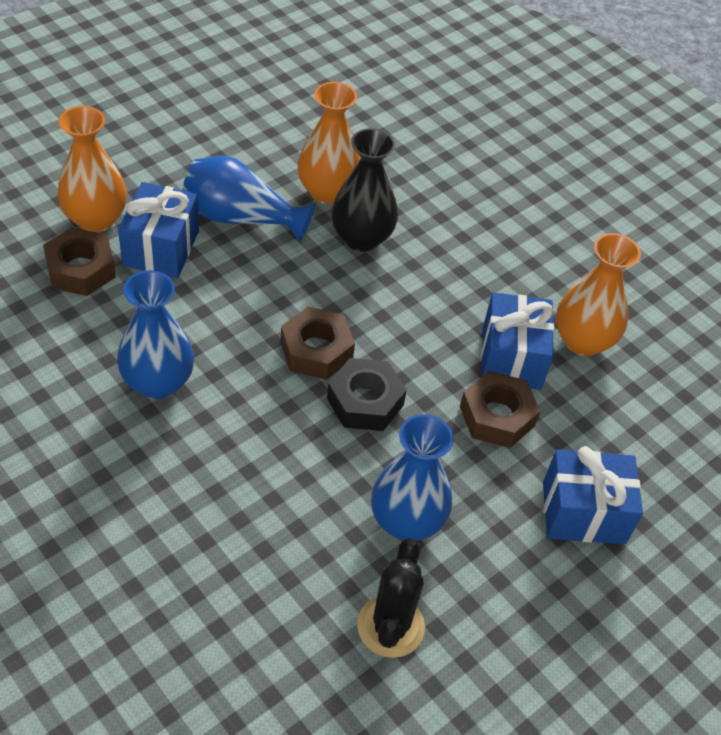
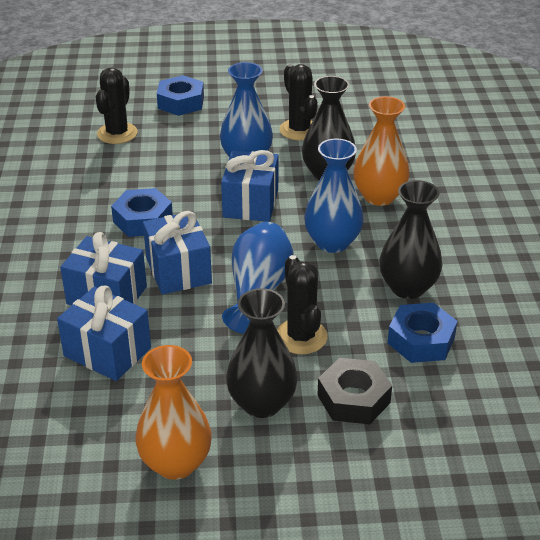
black cactus: 1 -> 3
black vase: 1 -> 3
blue gift: 3 -> 4
blue nut: 0 -> 3
brown nut: 3 -> 0
orange vase: 3 -> 2

